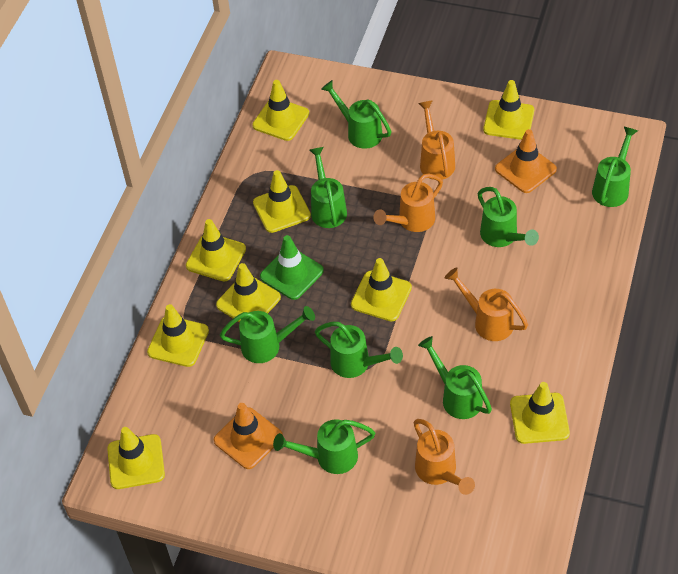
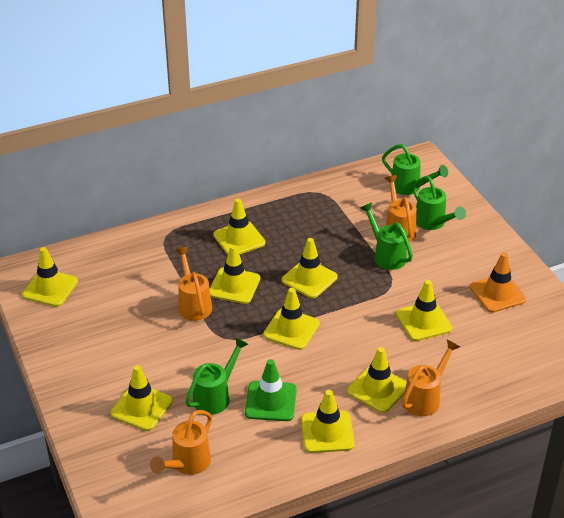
green watering can: 8 -> 4
orange traffic cone: 2 -> 1

